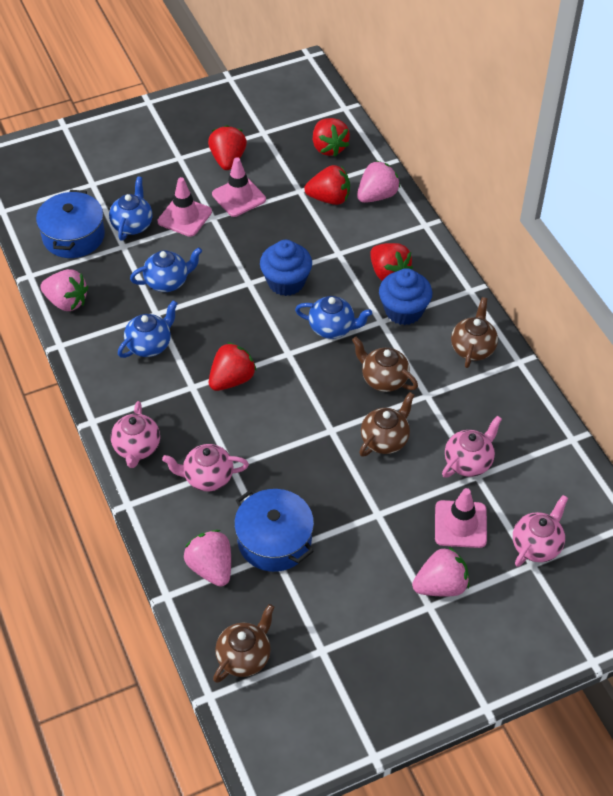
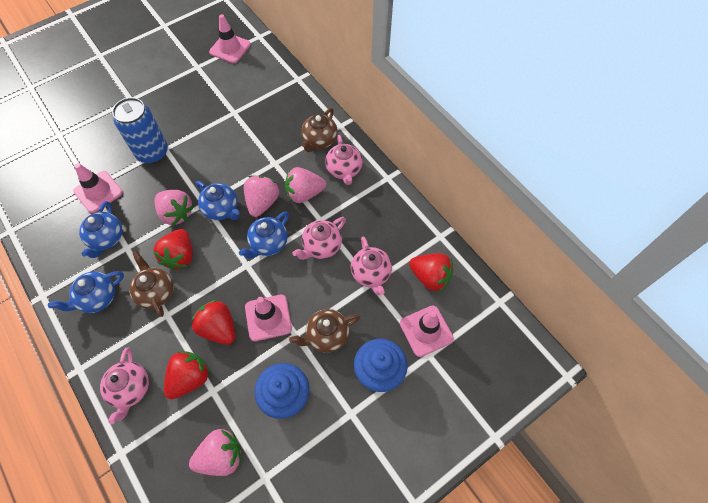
blue can: 0 -> 1
blue pot: 2 -> 0
brown teapot: 4 -> 3
pink traffic cone: 3 -> 4
red strawberry: 5 -> 4

